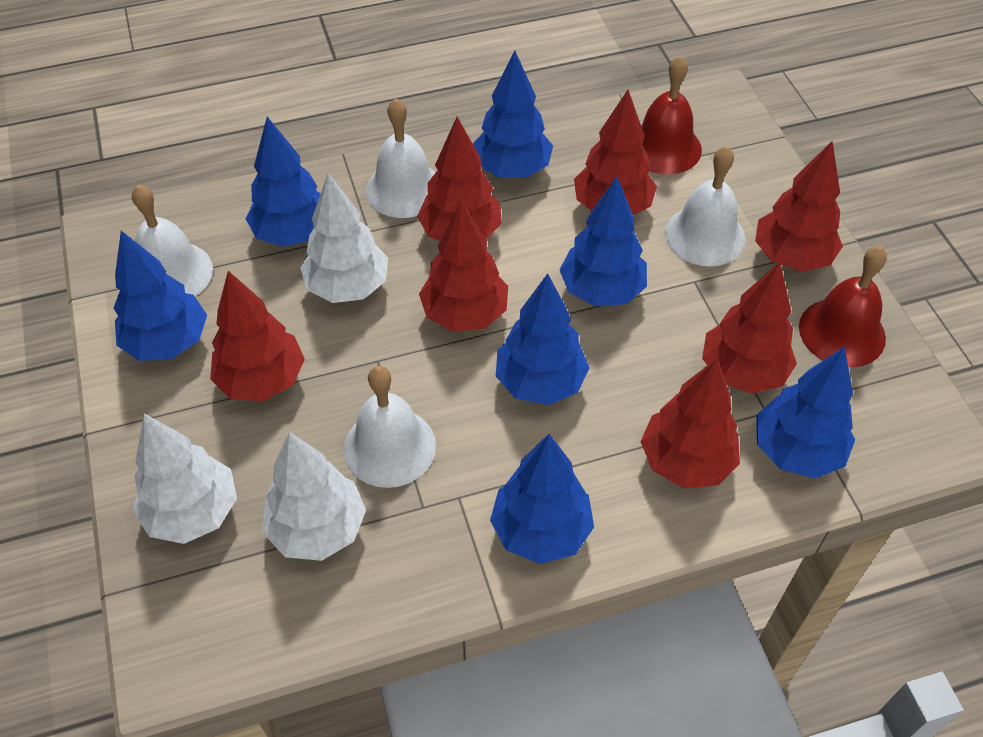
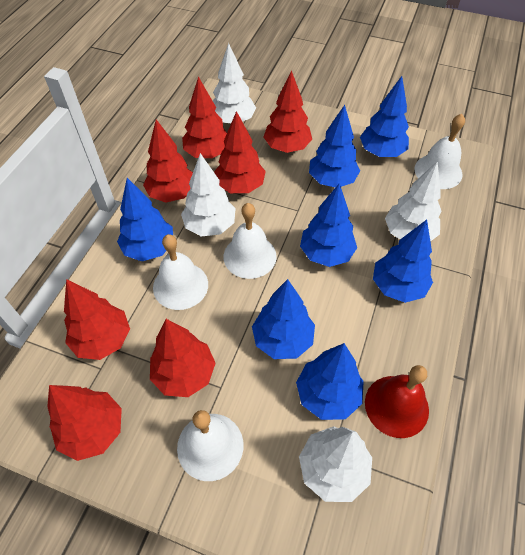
red bell: 2 -> 1
white tree: 3 -> 4

